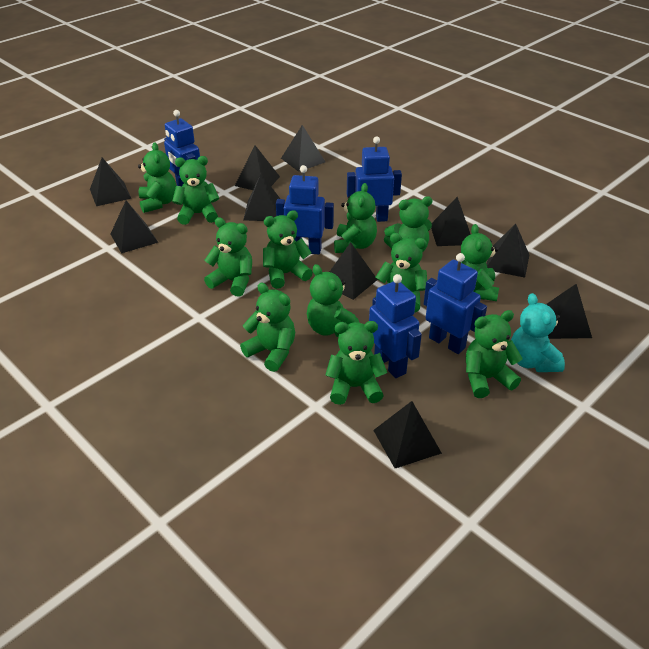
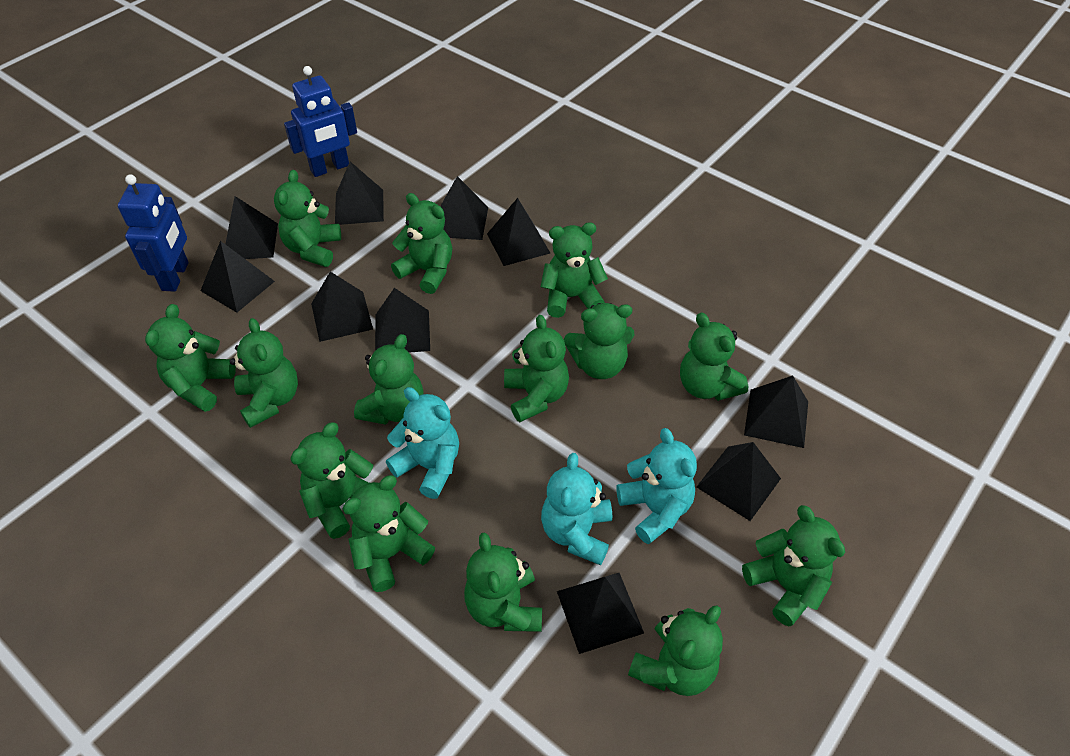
blue robot: 5 -> 2
green teddy bear: 12 -> 14
turquoise teddy bear: 1 -> 3

